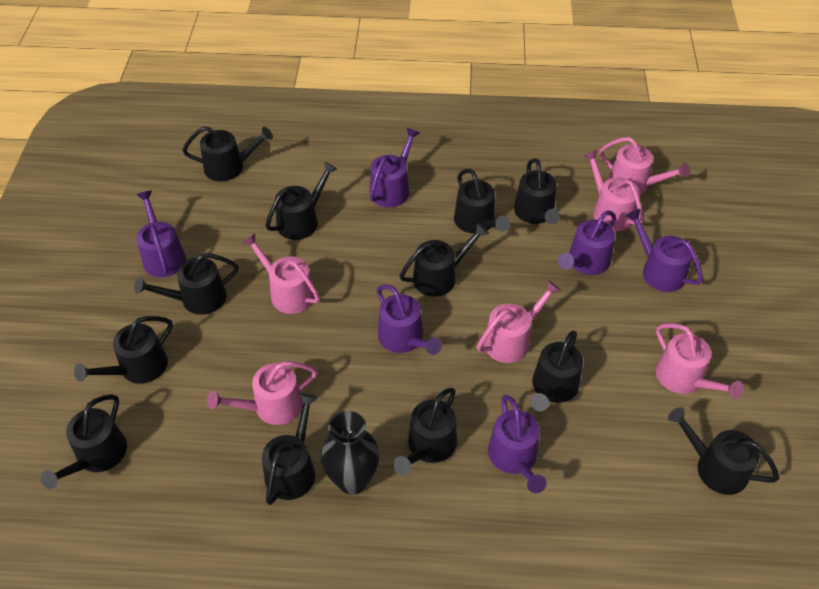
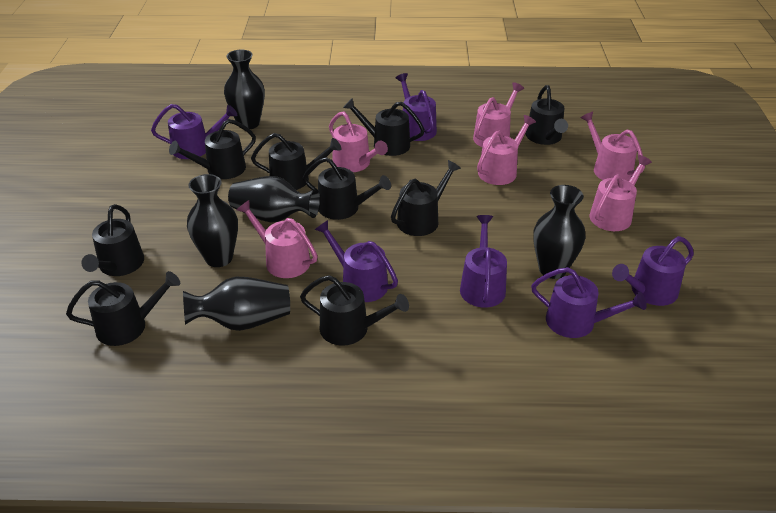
black vase: 1 -> 5
black watering can: 12 -> 9

